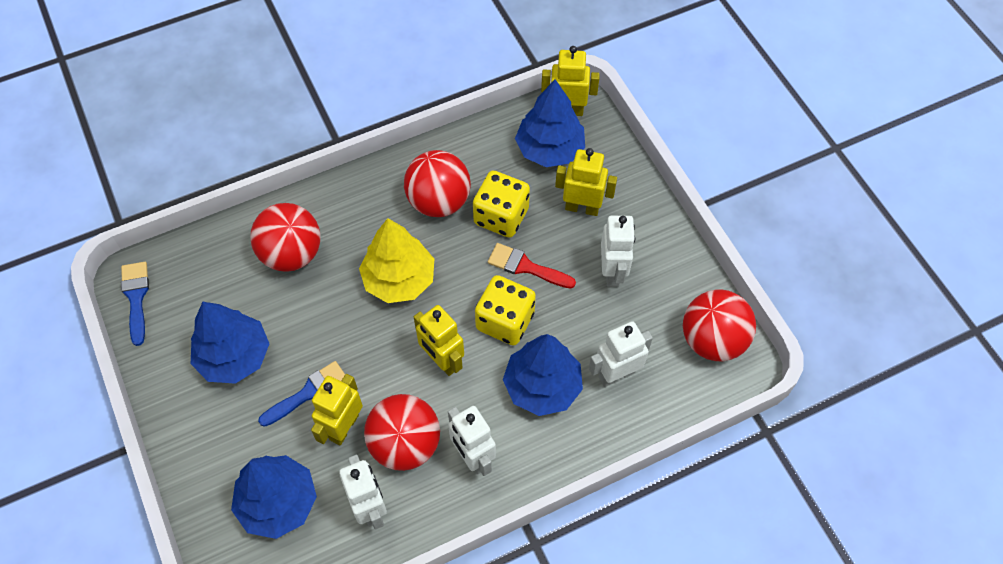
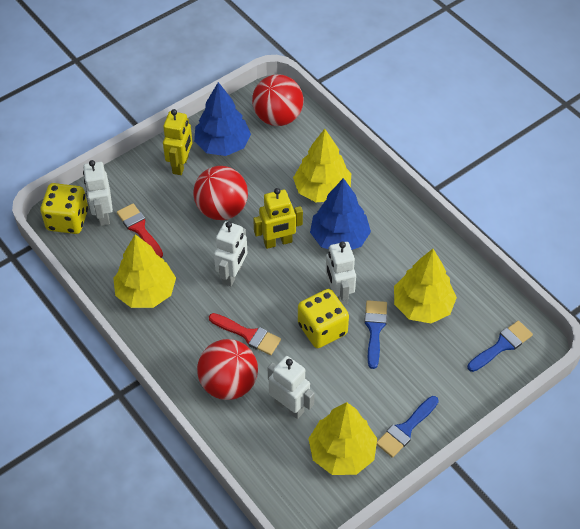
blue brush: 2 -> 3
blue tree: 4 -> 2
red ball: 4 -> 3
red brush: 1 -> 2
yellow robot: 4 -> 2
yellow tree: 1 -> 4

